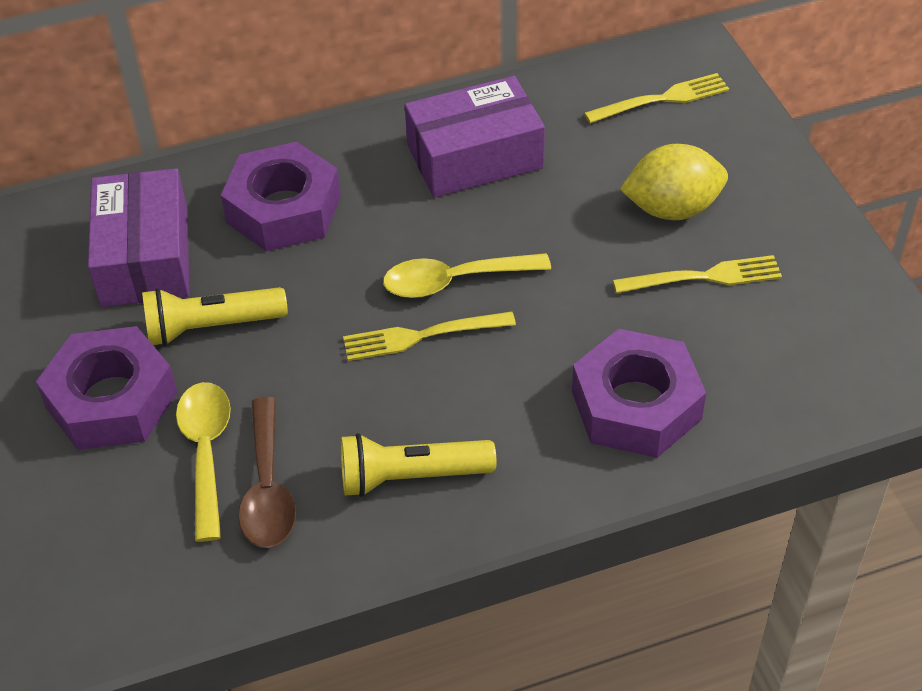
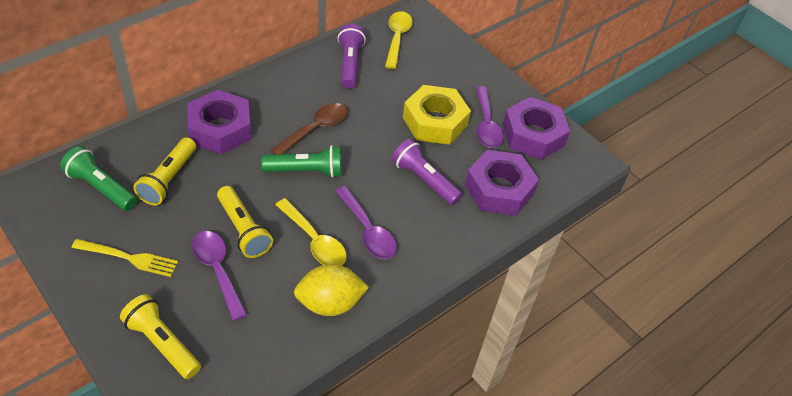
green flashlight: 0 -> 2
purple box: 2 -> 0
purple flashlight: 0 -> 2
purple spoon: 0 -> 3
yellow flashlight: 2 -> 3
yellow fork: 3 -> 1
yellow nut: 0 -> 1

